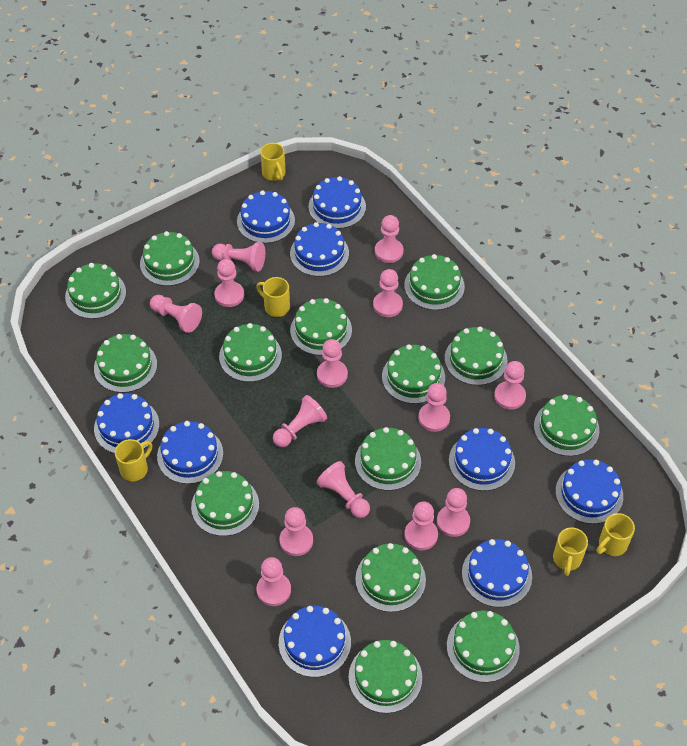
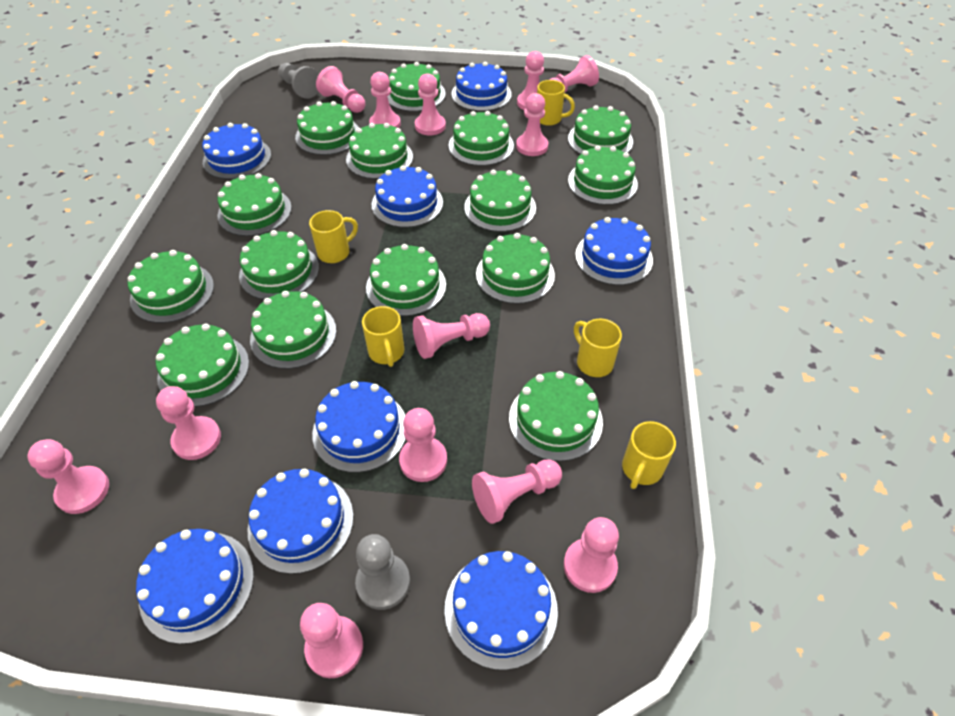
blue cake: 9 -> 8
green cake: 14 -> 15
grey pawn: 0 -> 2
pink pawn: 14 -> 13

